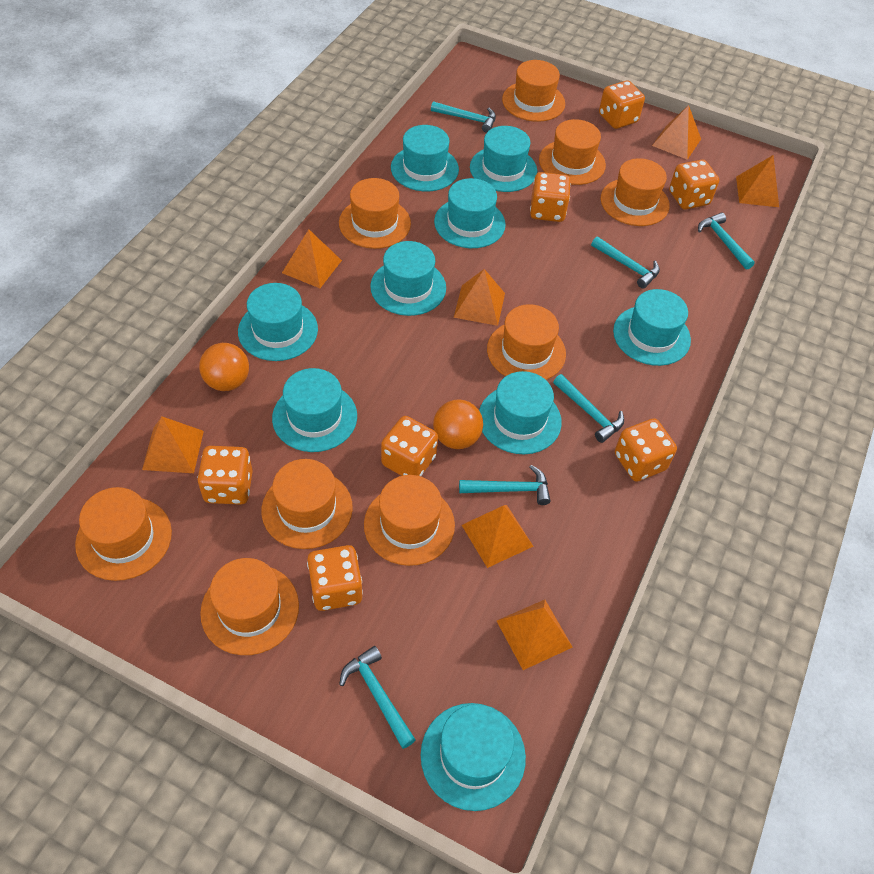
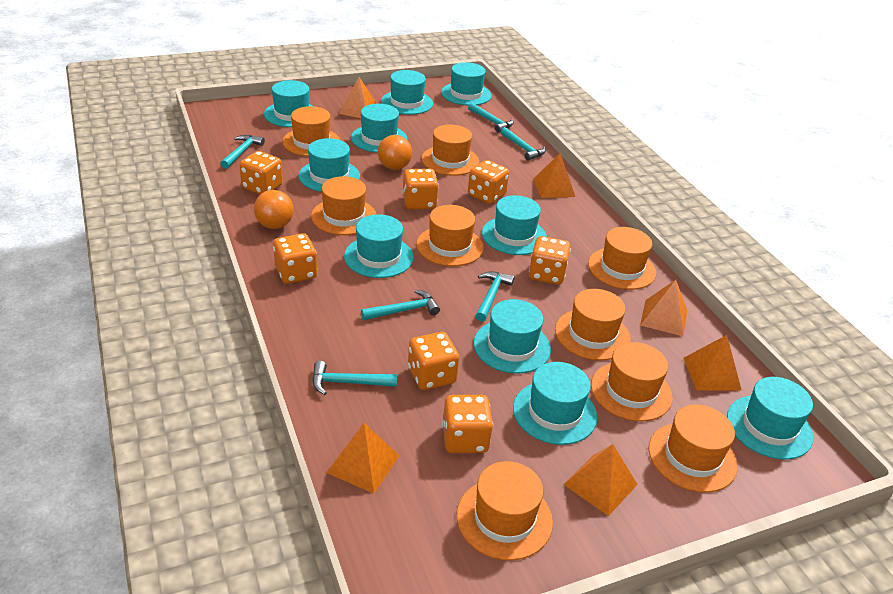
orange pyramid: 7 -> 6
turquoise hat: 9 -> 10

